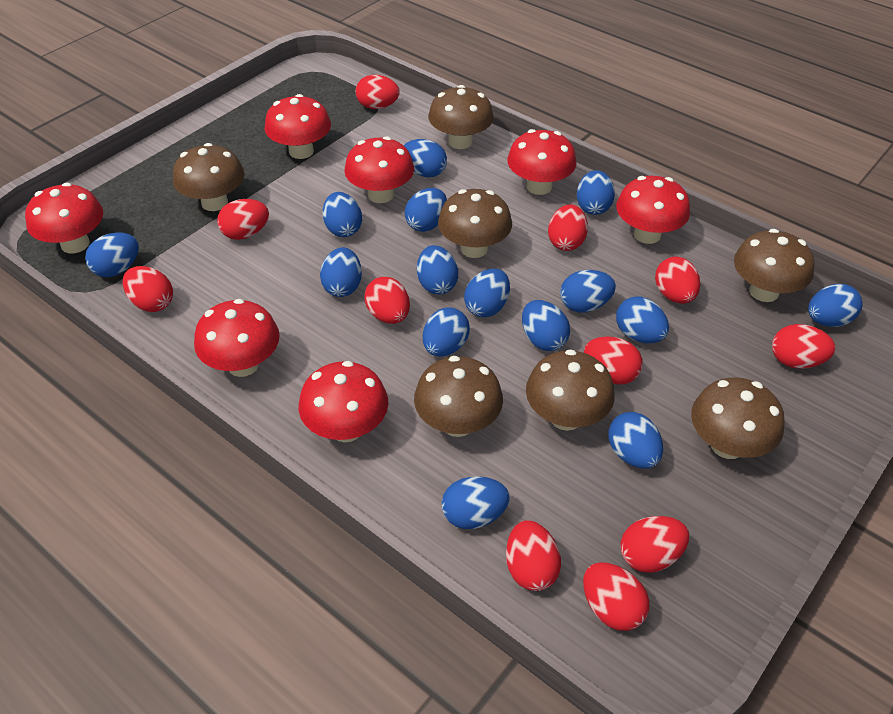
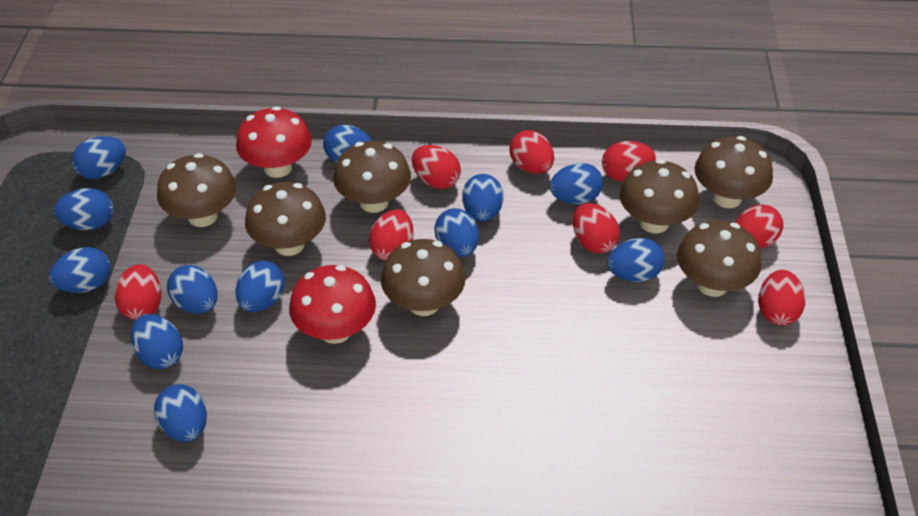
blue egg: 15 -> 12
red egg: 11 -> 8
red mushroom: 7 -> 2

